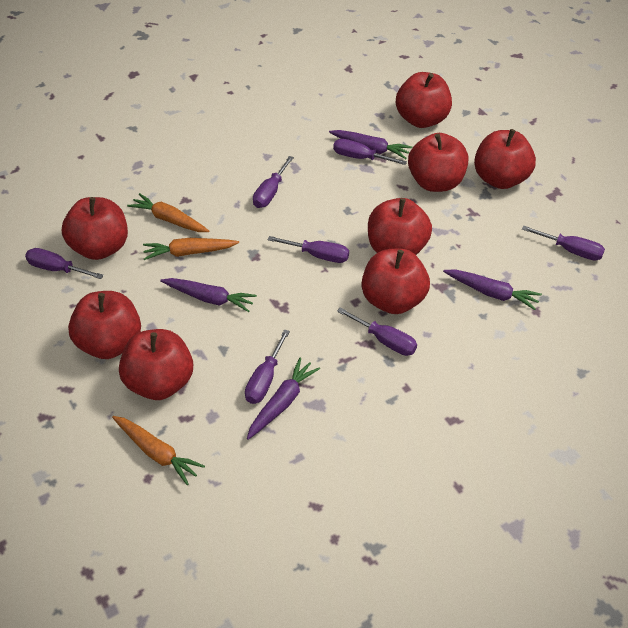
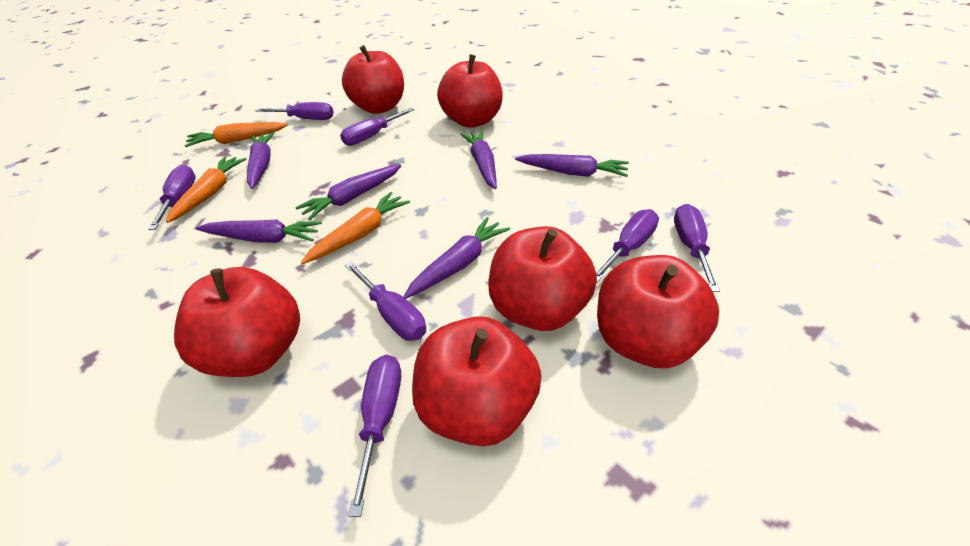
purple carrot: 4 -> 6
red apple: 8 -> 6

